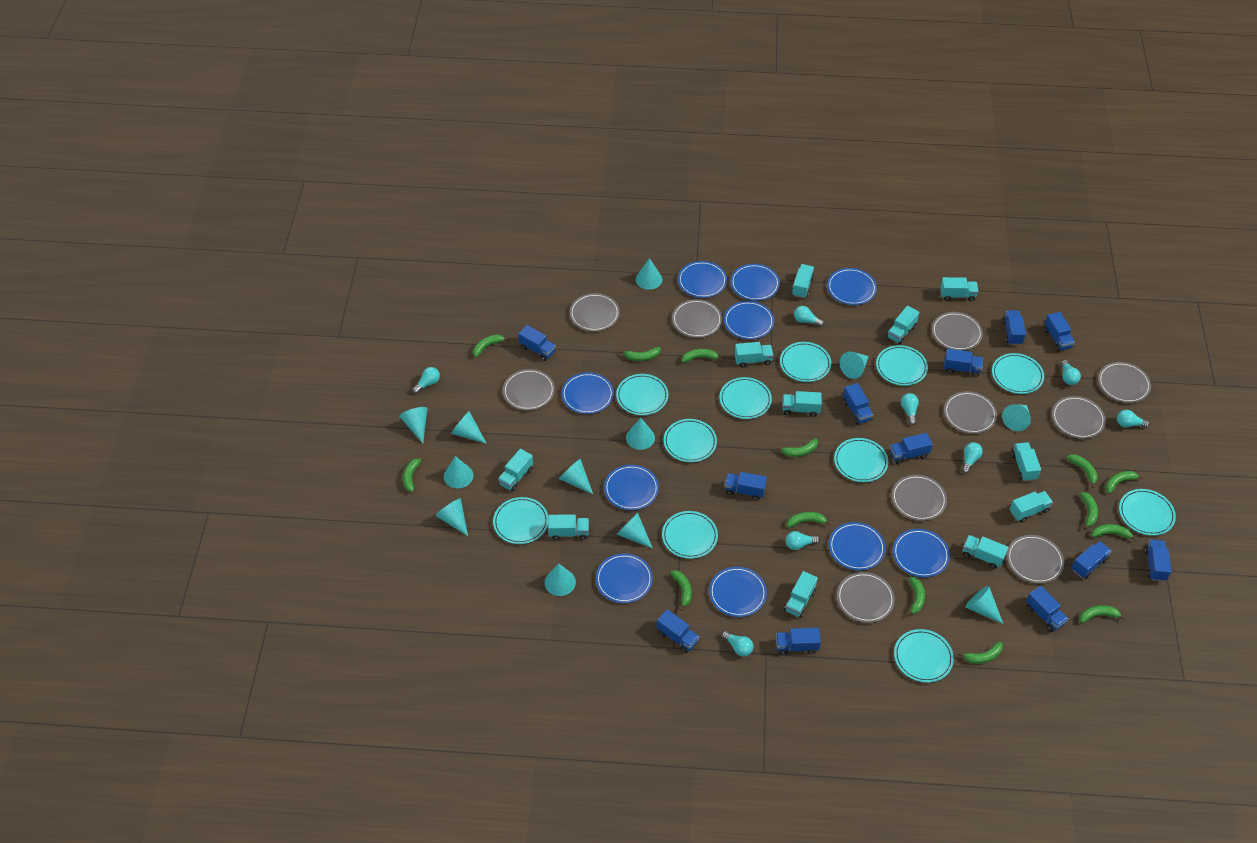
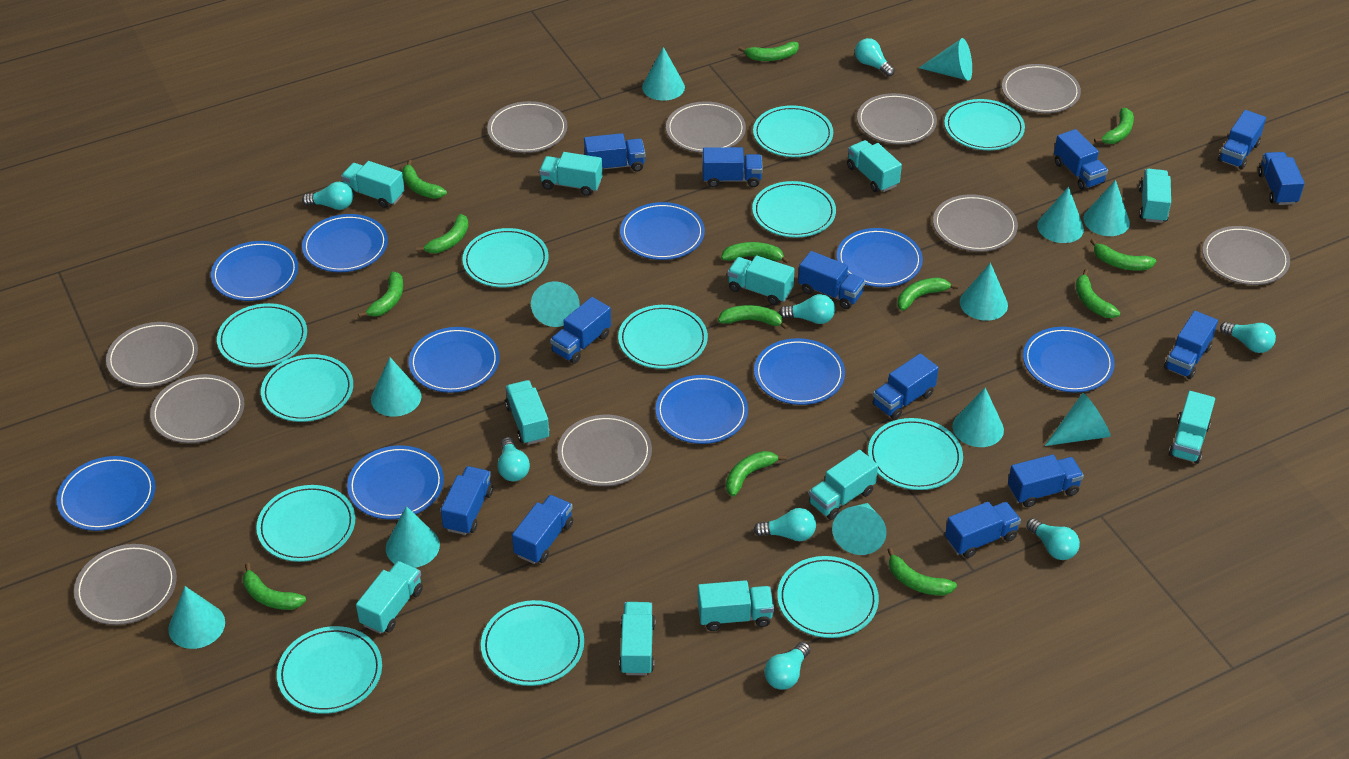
blue truck: 12 -> 13
green banana: 14 -> 13
turquoise plate: 11 -> 12

